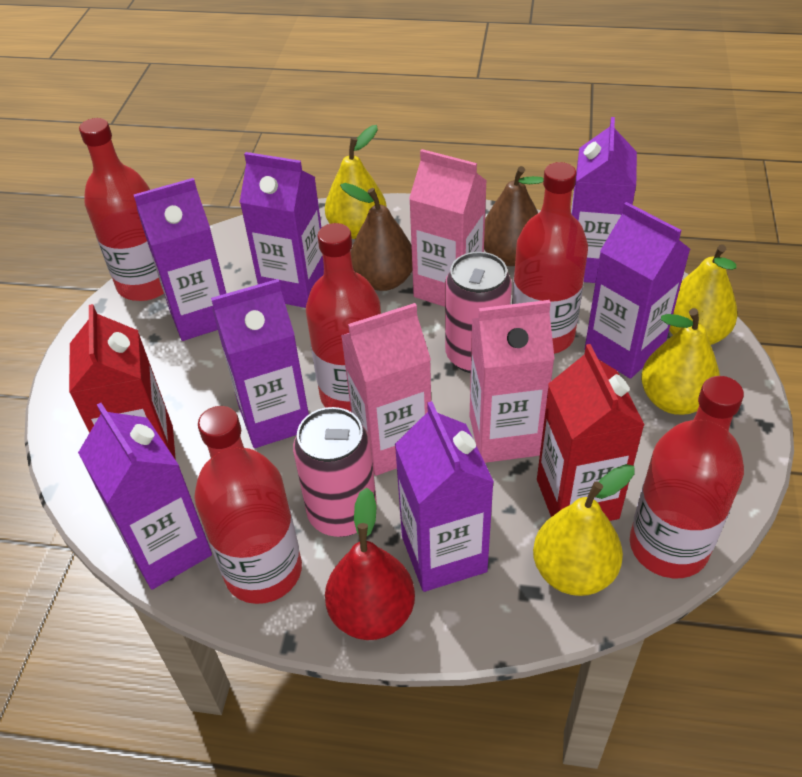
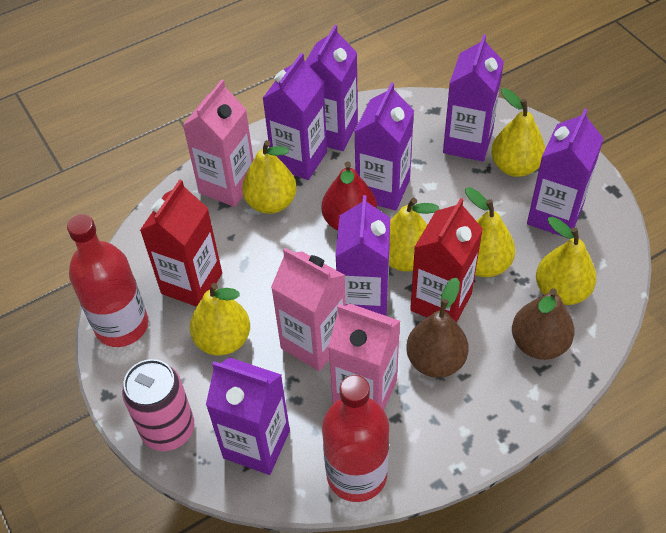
pink can: 2 -> 1
red bottle: 5 -> 2
yellow pear: 4 -> 6

